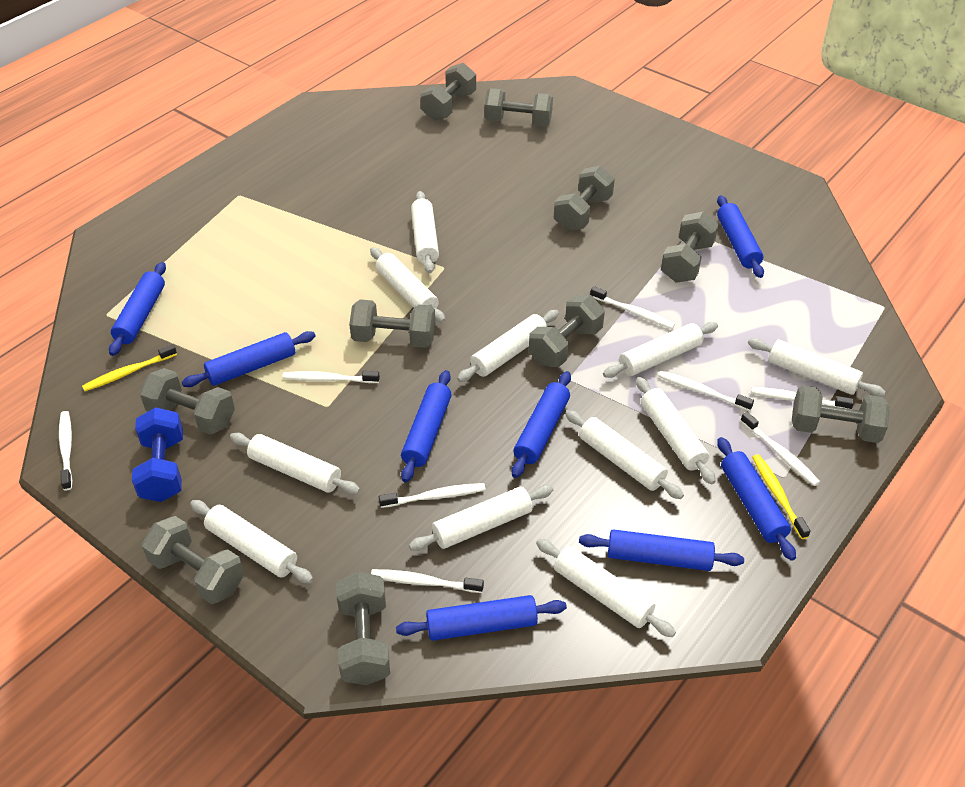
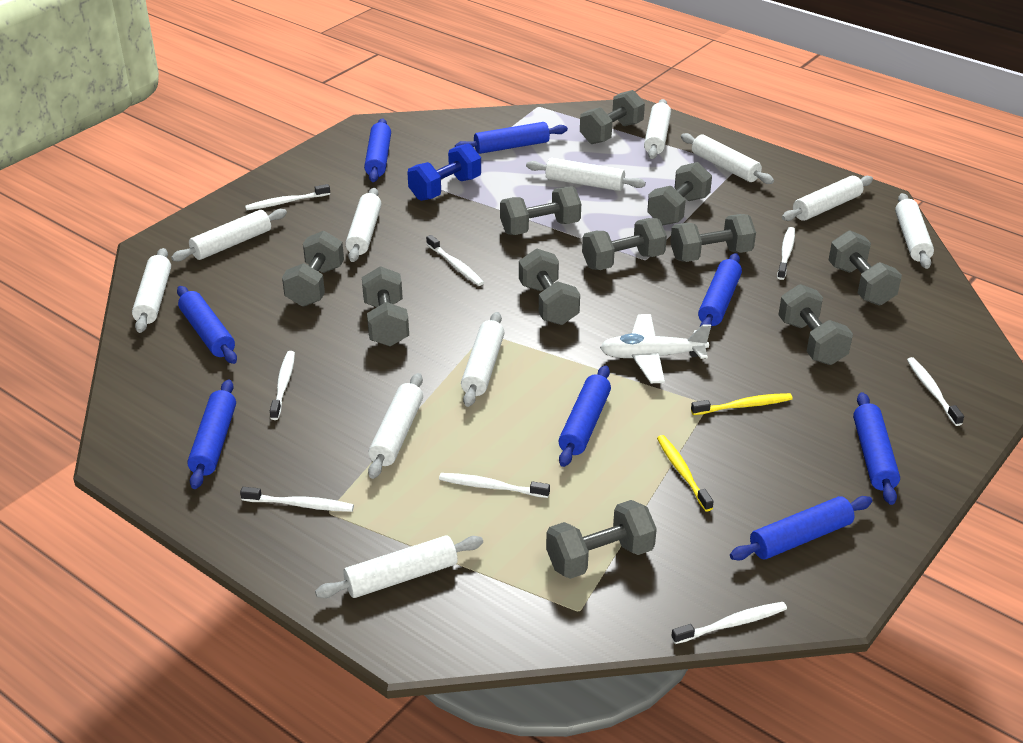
grey dumbbell: 10 -> 11
white plane: 0 -> 1

